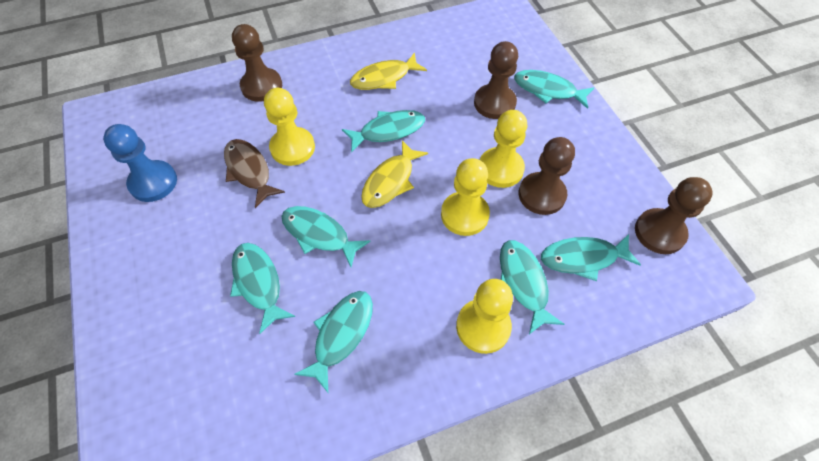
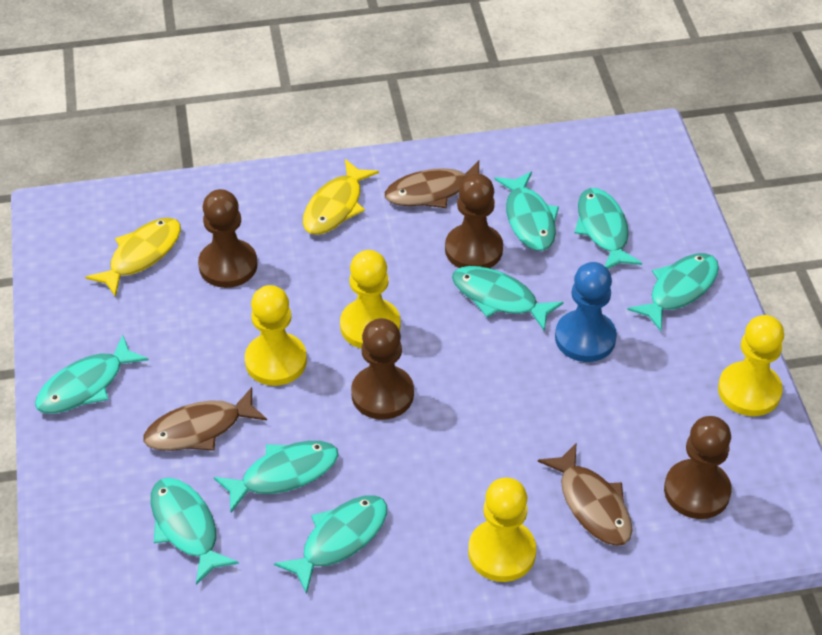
brown fish: 1 -> 3
turquoise fish: 7 -> 8

